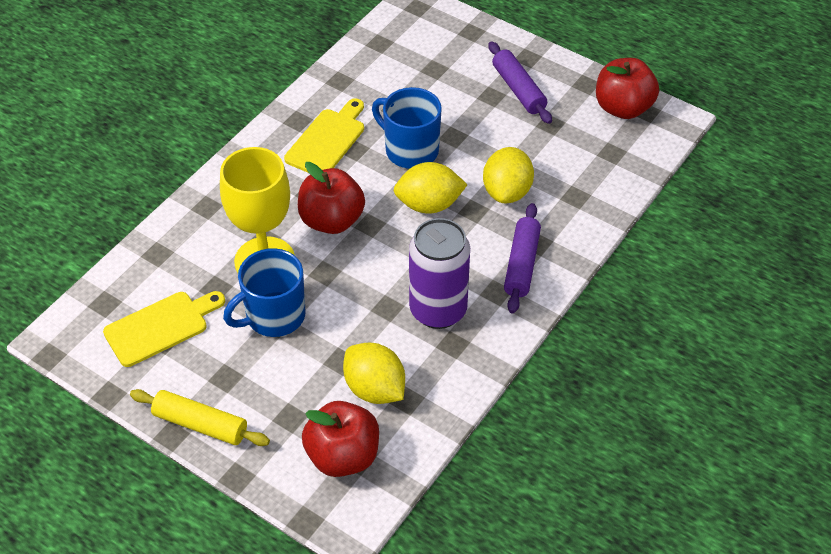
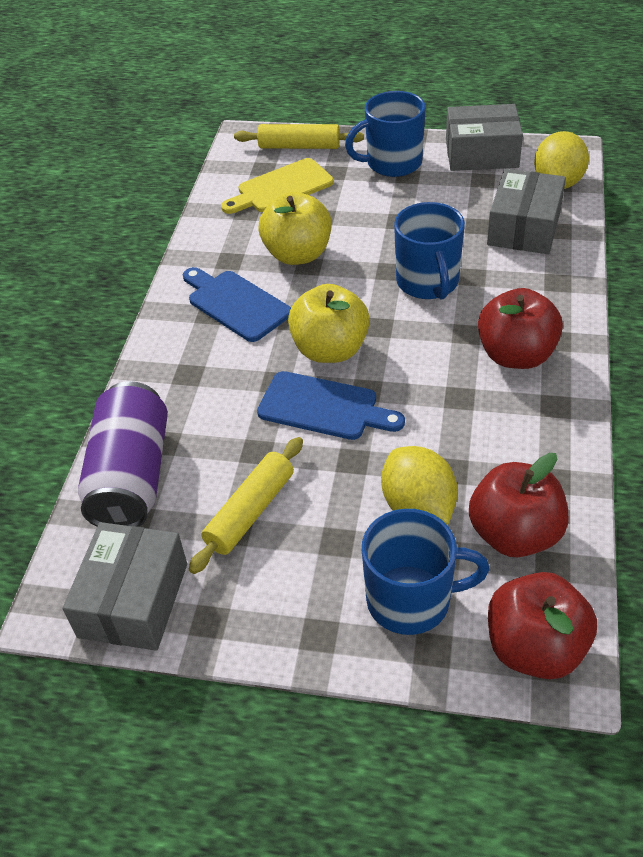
blue cutting board: 0 -> 2
blue mug: 2 -> 3
grey box: 0 -> 3
purple rolling pin: 2 -> 0
yellow apple: 0 -> 2
yellow cutting board: 2 -> 1
yellow goblet: 1 -> 0
yellow lemon: 3 -> 2
yellow rolling pin: 1 -> 2

